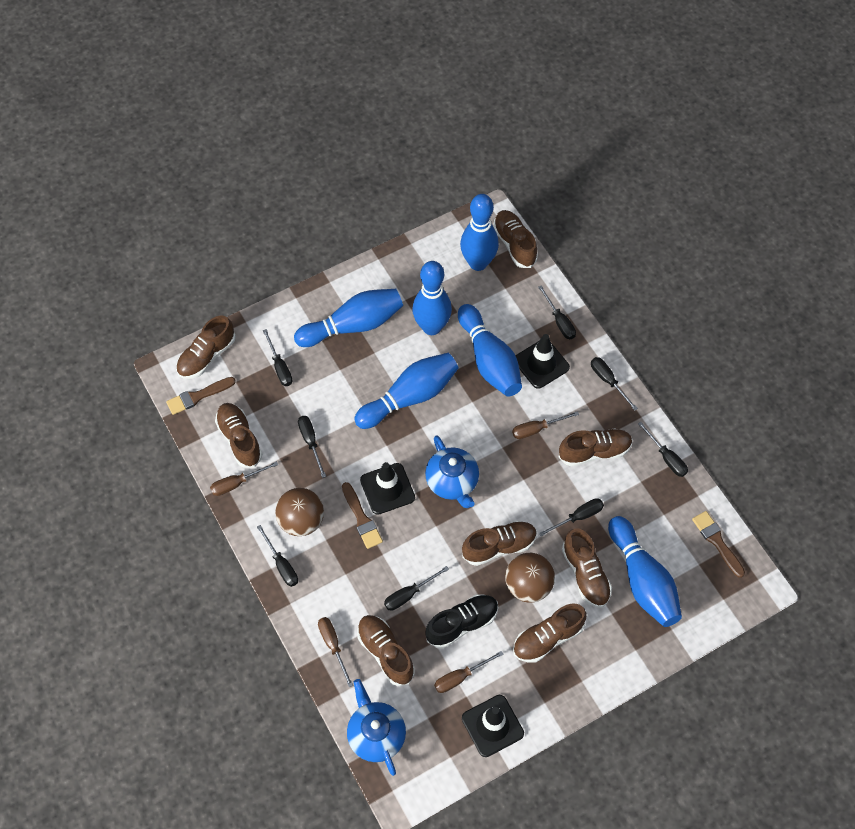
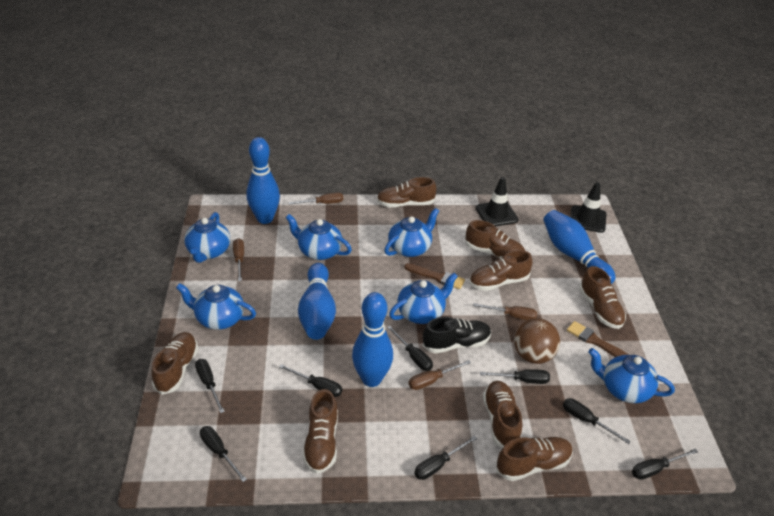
black traffic cone: 3 -> 2
blue bowling pin: 6 -> 4
blue teapot: 2 -> 6
brown ball: 2 -> 1
brown brush: 3 -> 2

